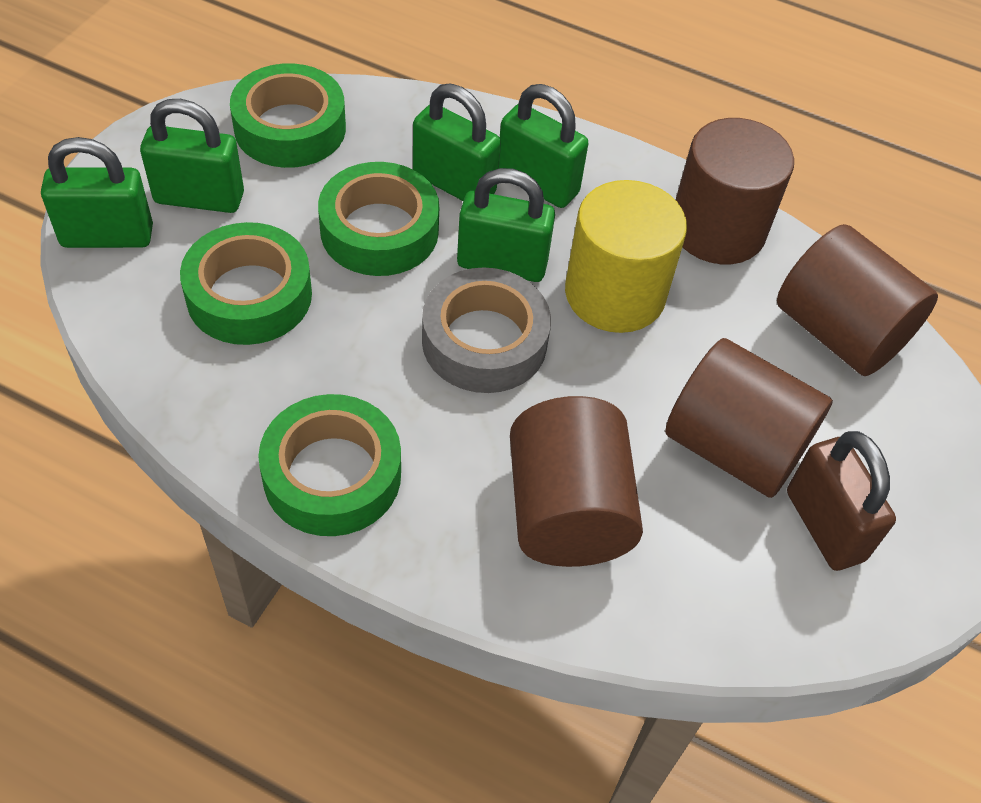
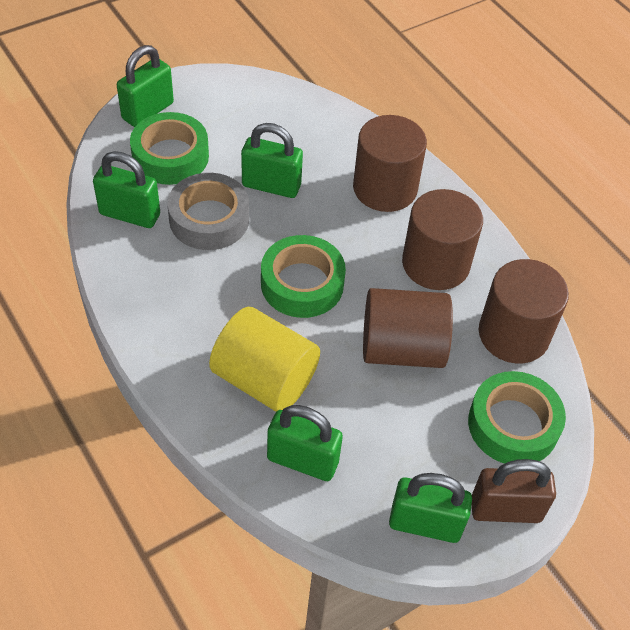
green tape: 4 -> 3

